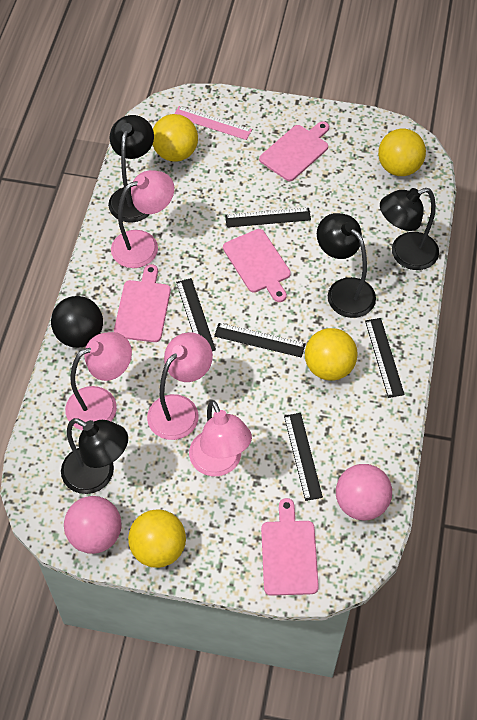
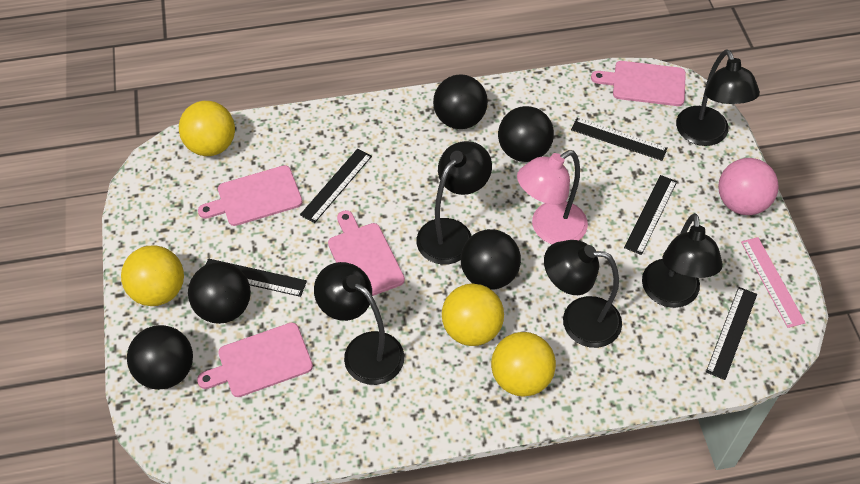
black ball: 1 -> 5
black lamp: 4 -> 5
pink ball: 2 -> 1
pink lamp: 4 -> 1

